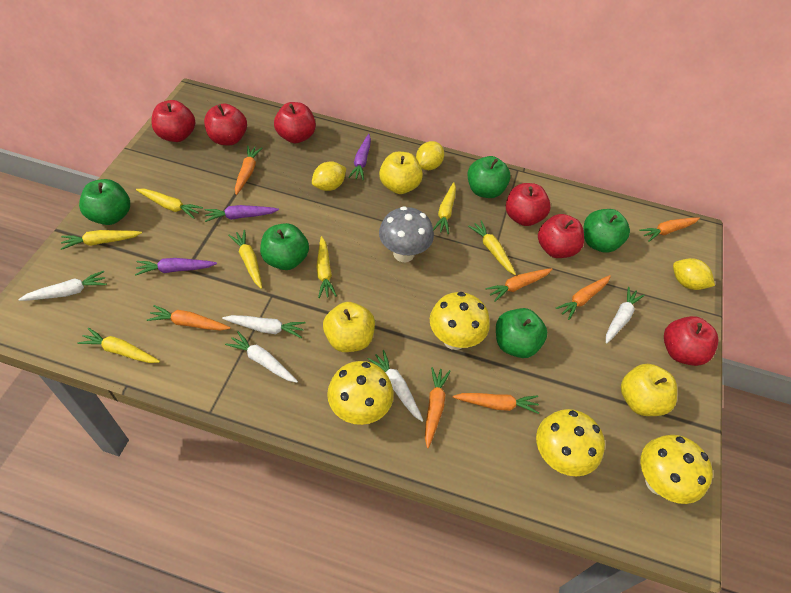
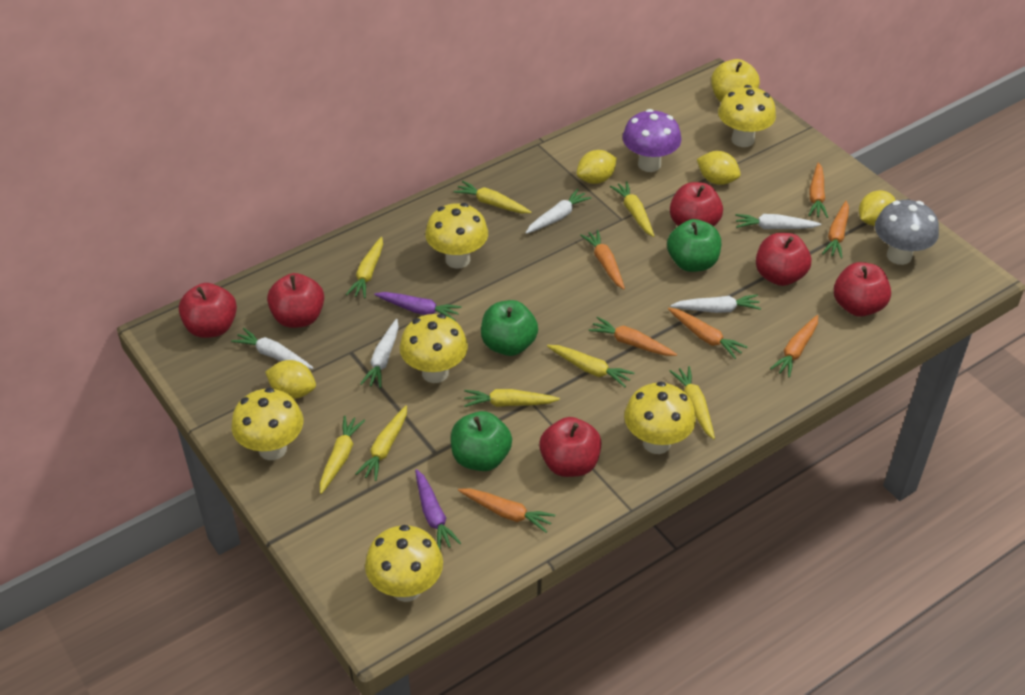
green apple: 5 -> 3
purple carrot: 3 -> 2
purple mushroom: 0 -> 1
yellow apple: 3 -> 1
yellow carrot: 7 -> 8
yellow lemon: 3 -> 4
yellow mushroom: 4 -> 6

